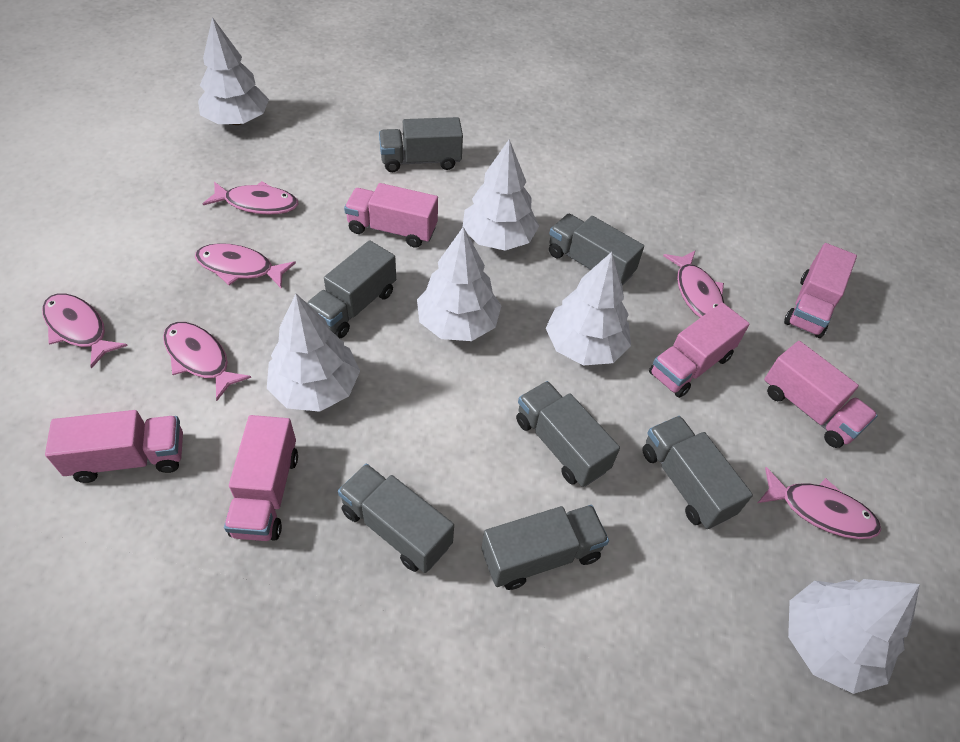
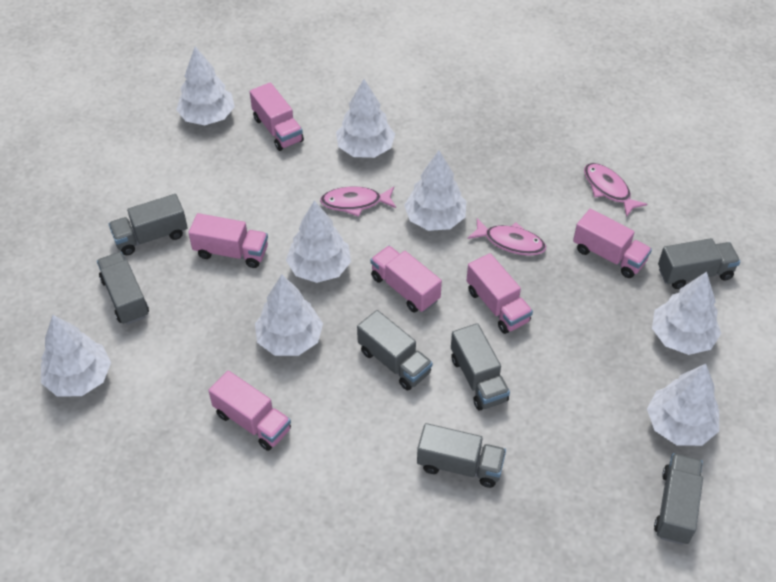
pink fish: 6 -> 3
white tree: 6 -> 8

